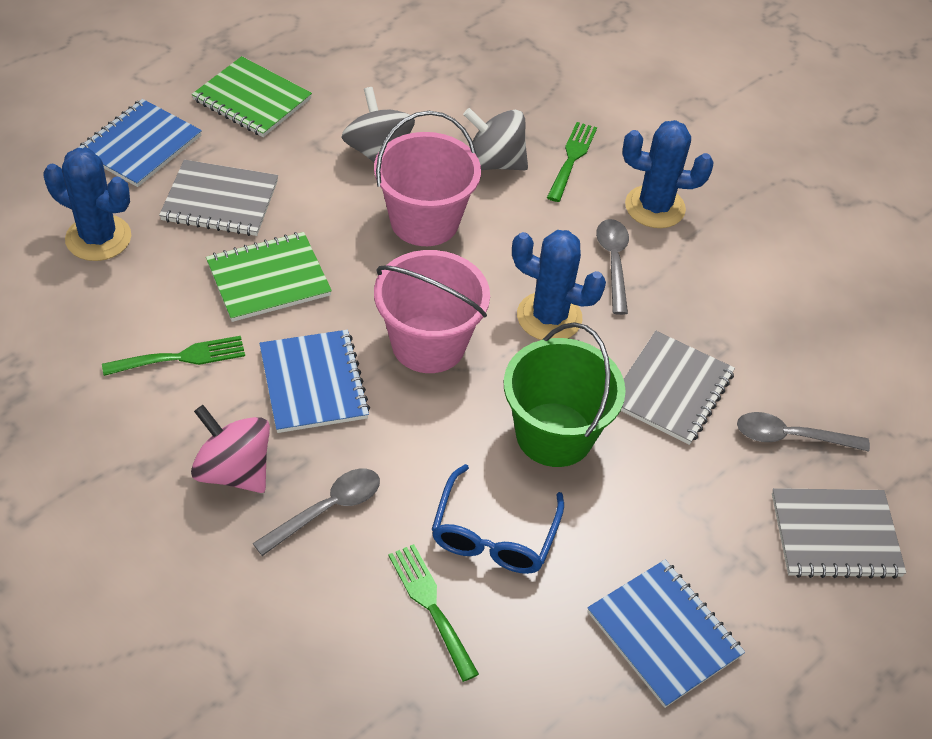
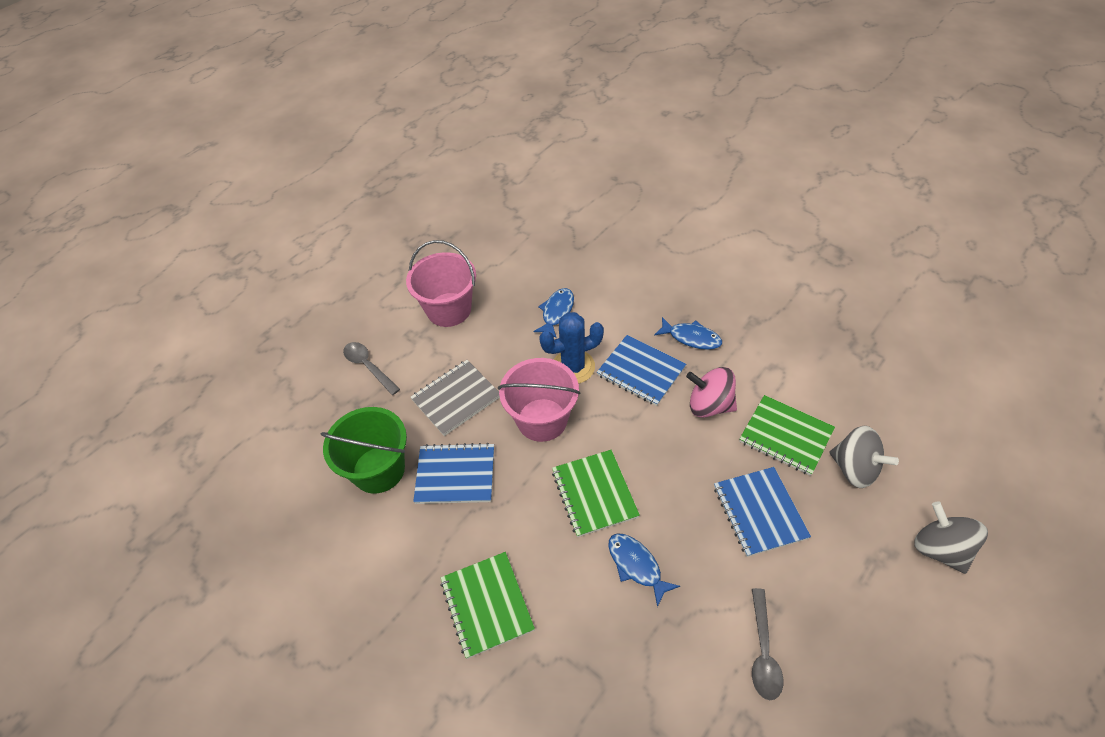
blue cactus: 3 -> 1
blue fish: 0 -> 3
blue glasses: 1 -> 0
green fork: 3 -> 0
green notebook: 2 -> 3
grey notebook: 3 -> 1
grey spoon: 3 -> 2

